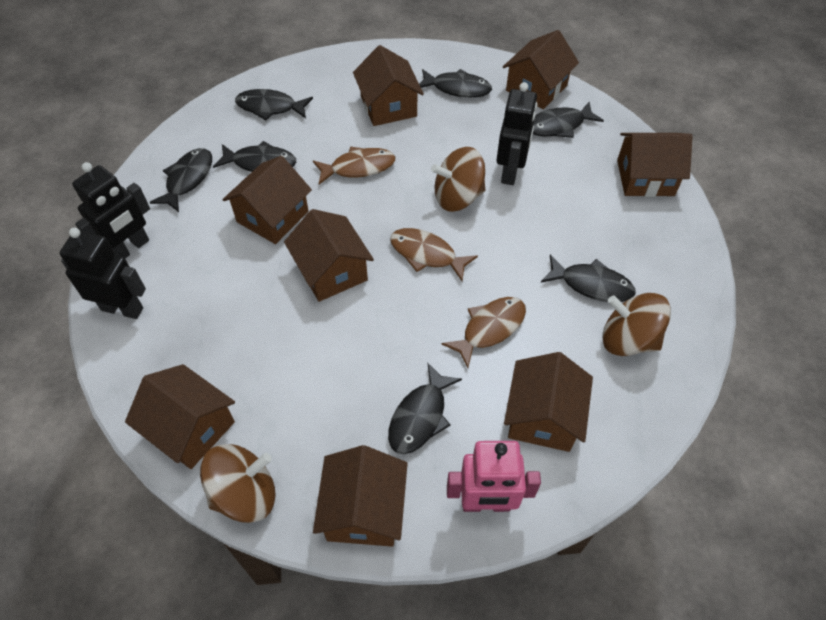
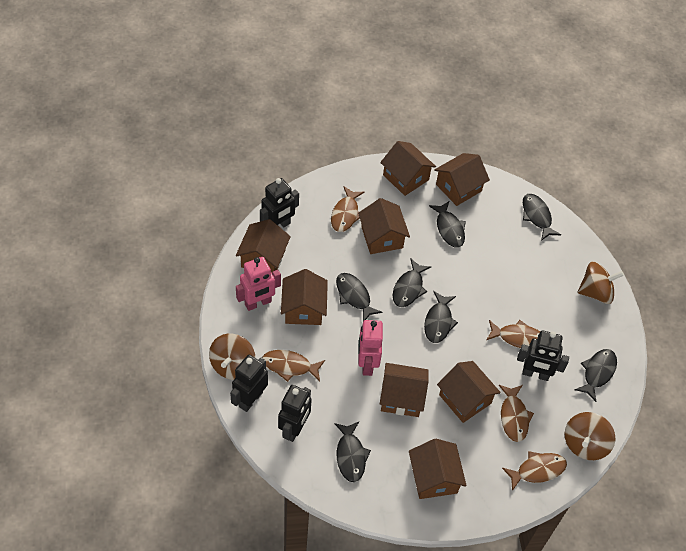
black robot: 3 -> 4
brown fish: 3 -> 5
pink robot: 1 -> 2

